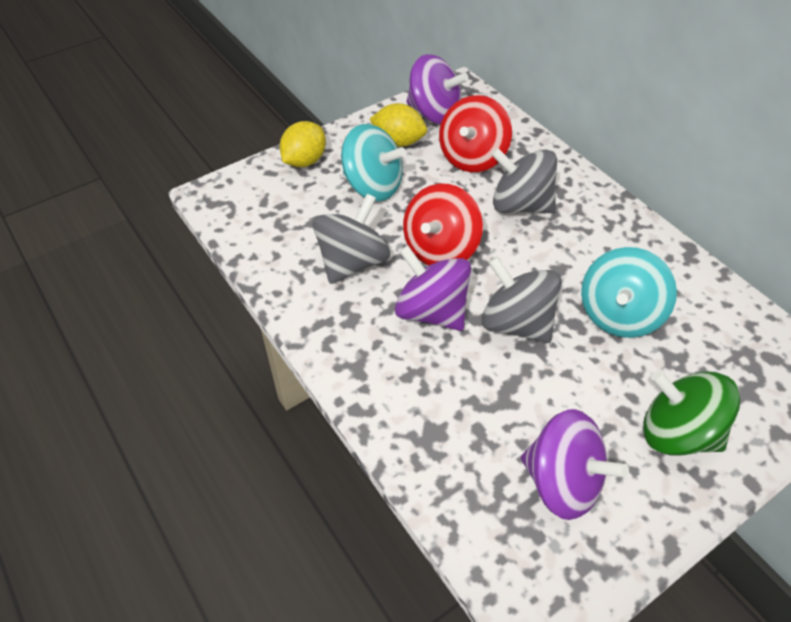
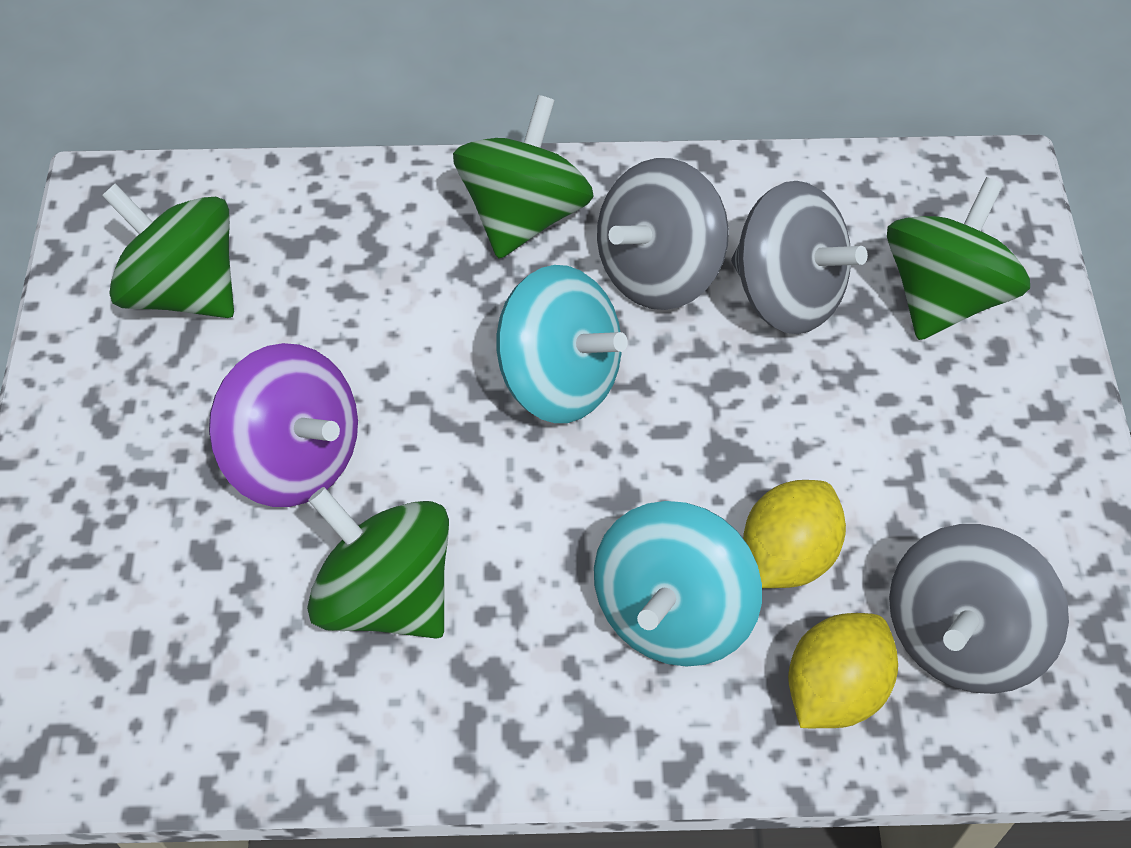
green spinning top: 1 -> 4
purple spinning top: 3 -> 1
red spinning top: 2 -> 0

